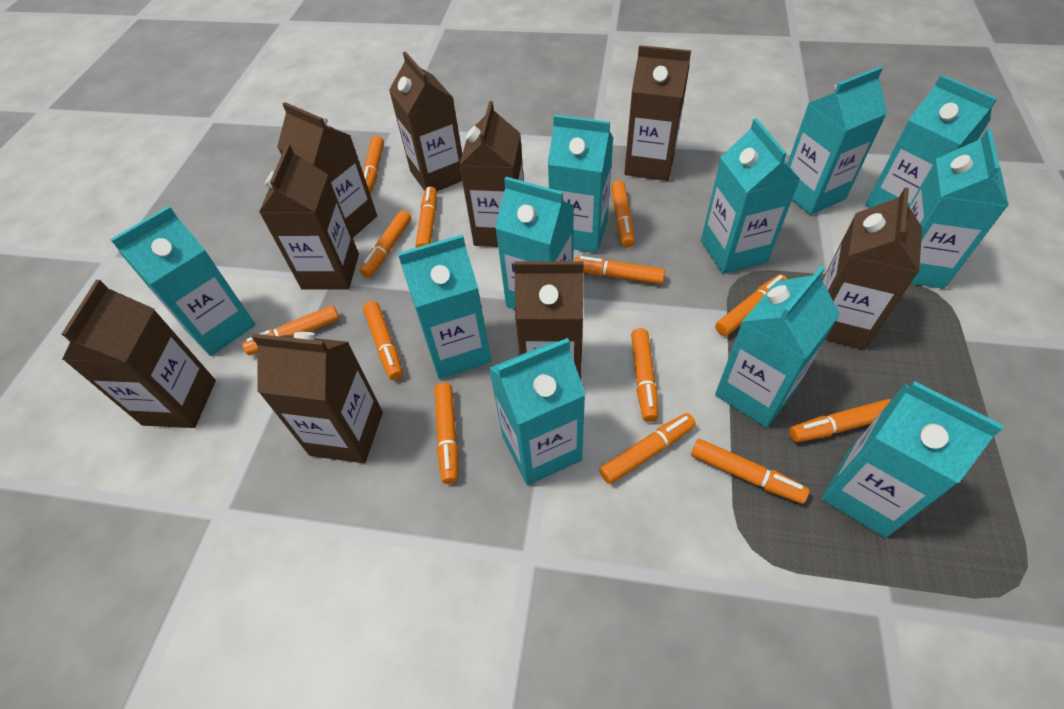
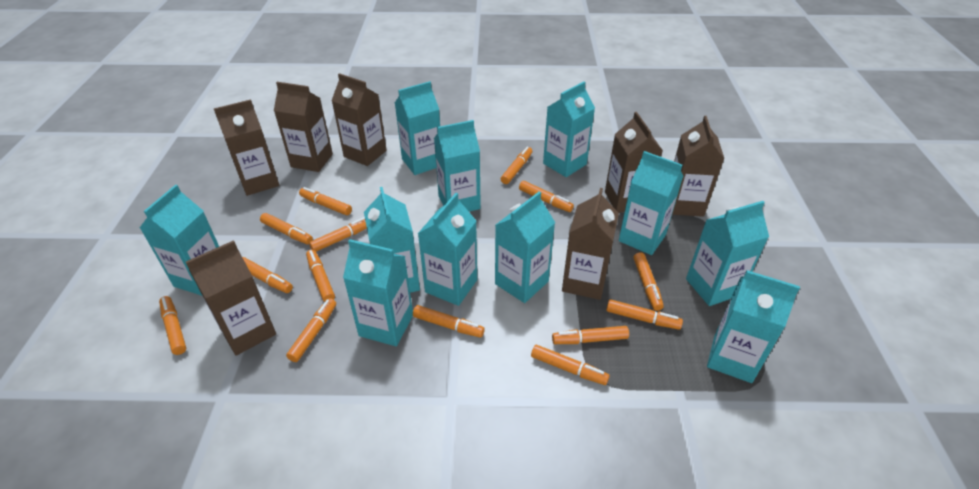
brown carton: 9 -> 7
orange marker: 13 -> 14

